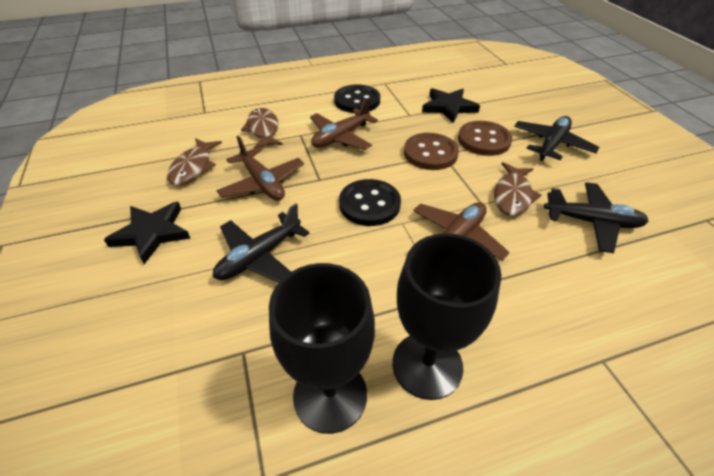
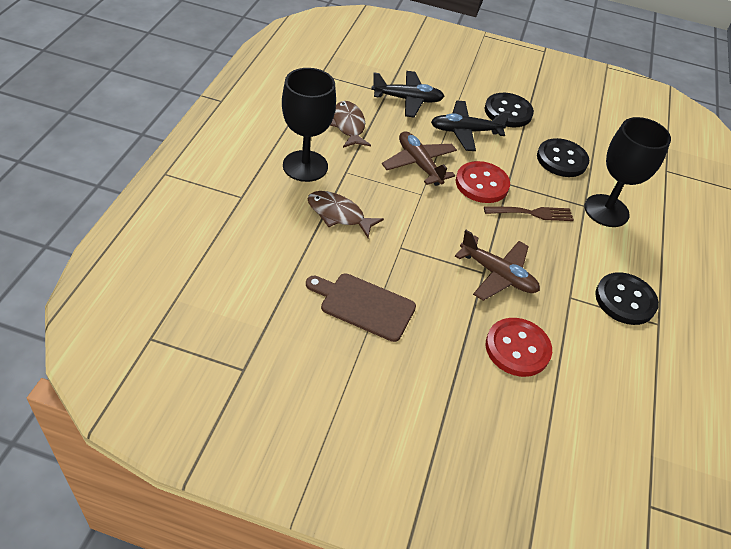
black button: 2 -> 3
black plane: 3 -> 2
black star: 2 -> 0
brown button: 2 -> 0
brown cutting board: 0 -> 1
brown fish: 3 -> 2
brown fork: 0 -> 1
brown plane: 3 -> 2
red button: 0 -> 2

